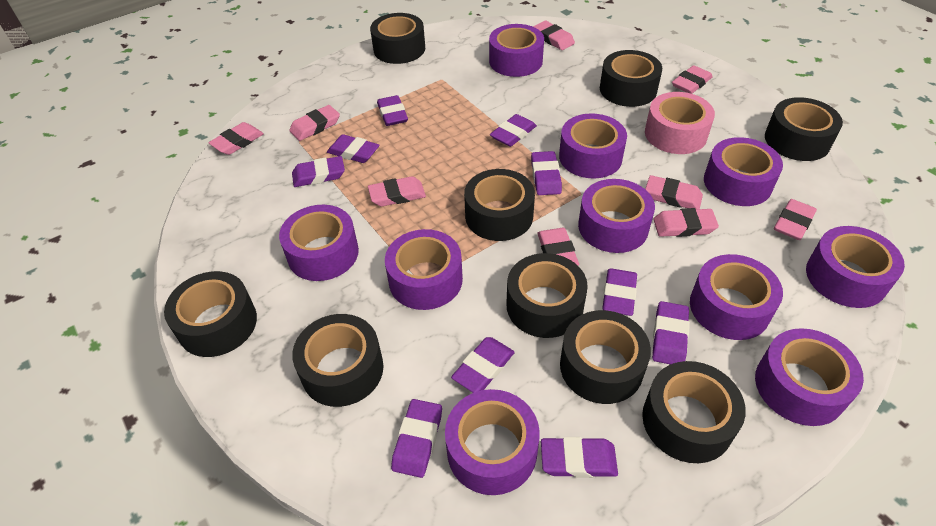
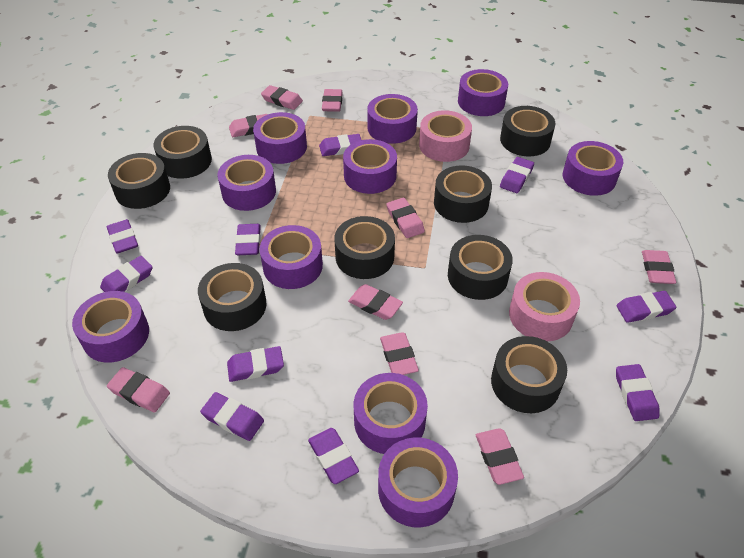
black tape: 9 -> 8
pink tape: 1 -> 2

